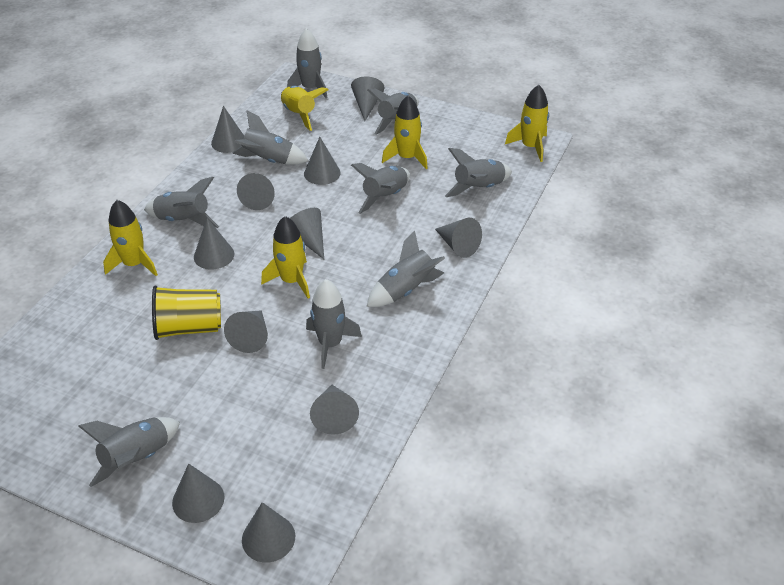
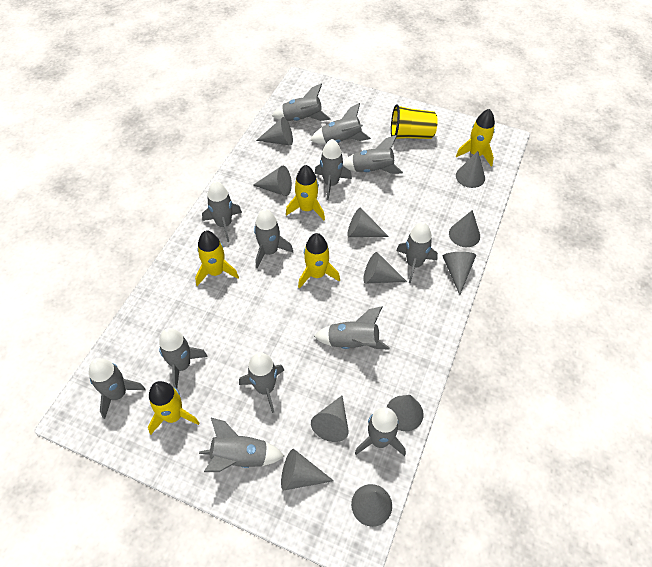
grey rocket: 9 -> 13

